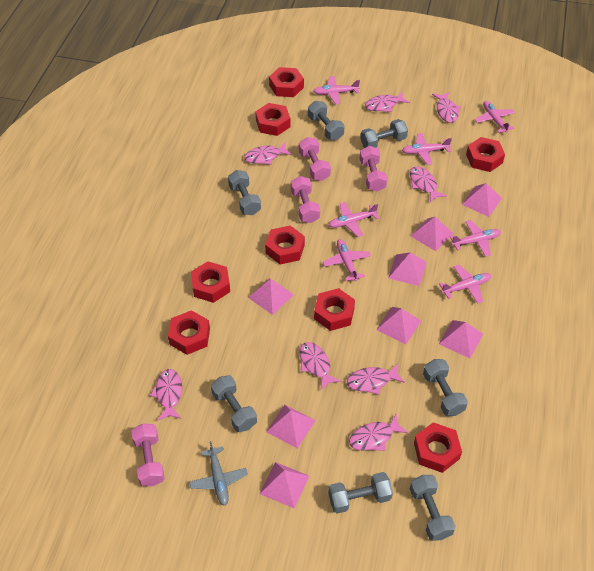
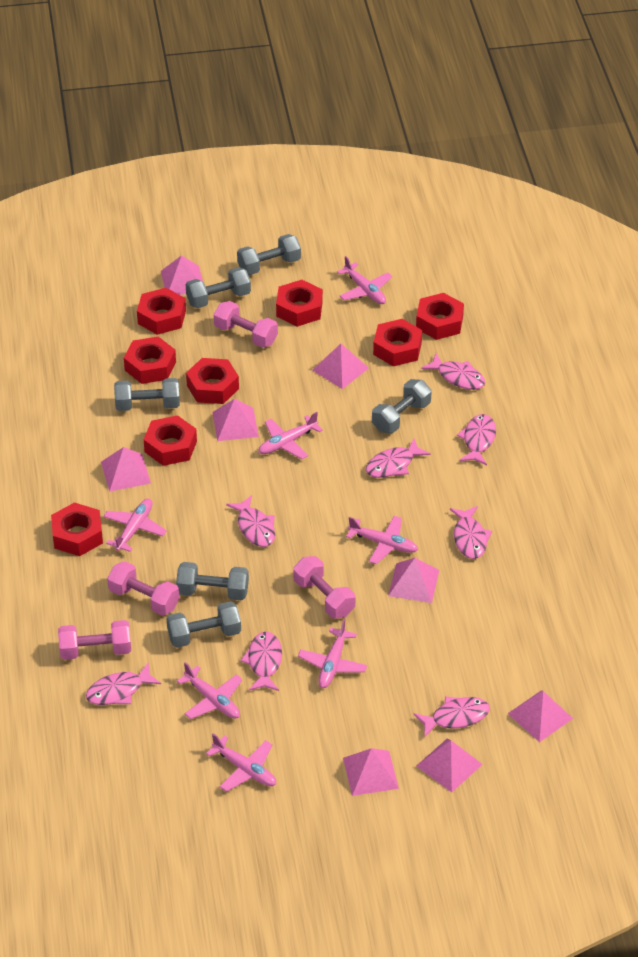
grey dumbbell: 7 -> 6
grey plane: 1 -> 0

